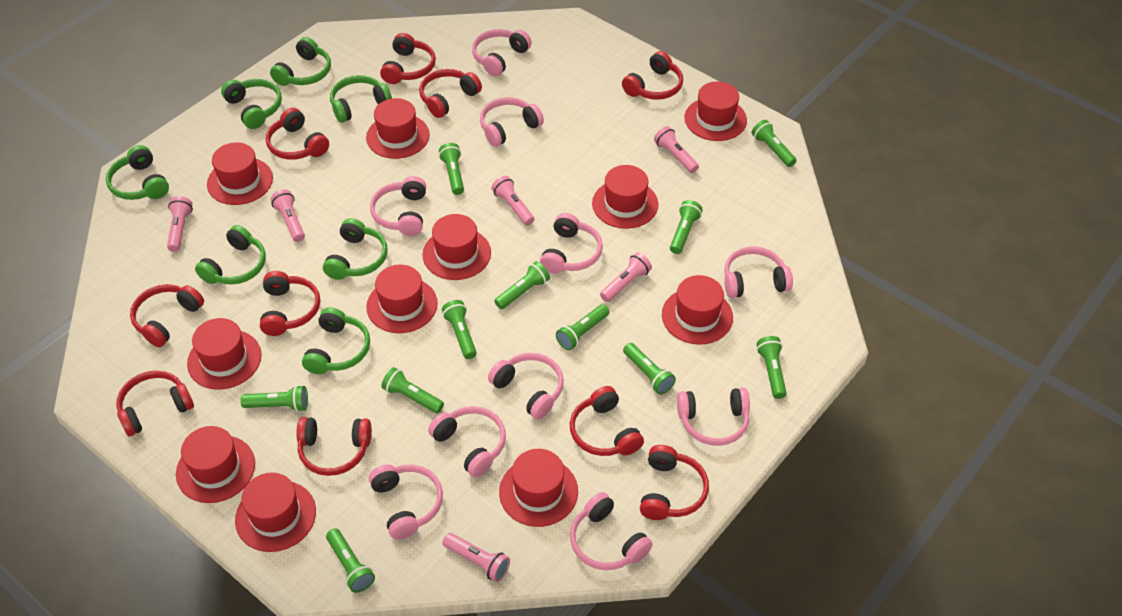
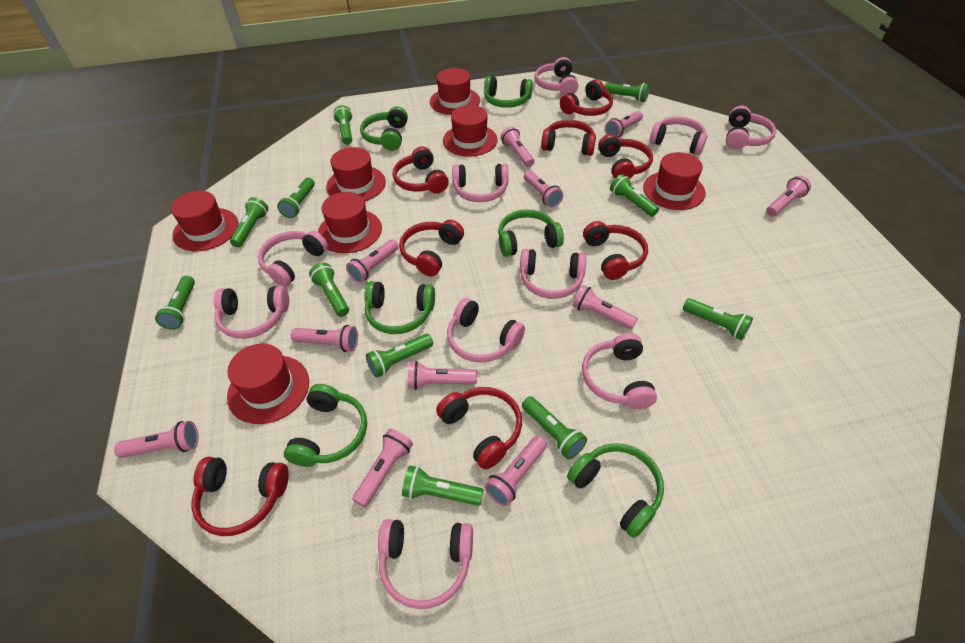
green headphones: 7 -> 6
pink flashlight: 6 -> 11
red hat: 11 -> 7
red headphones: 10 -> 8

